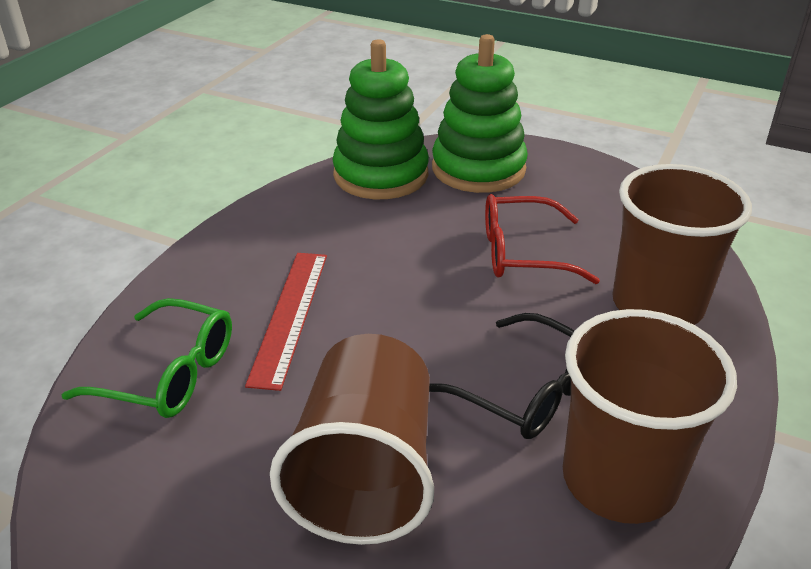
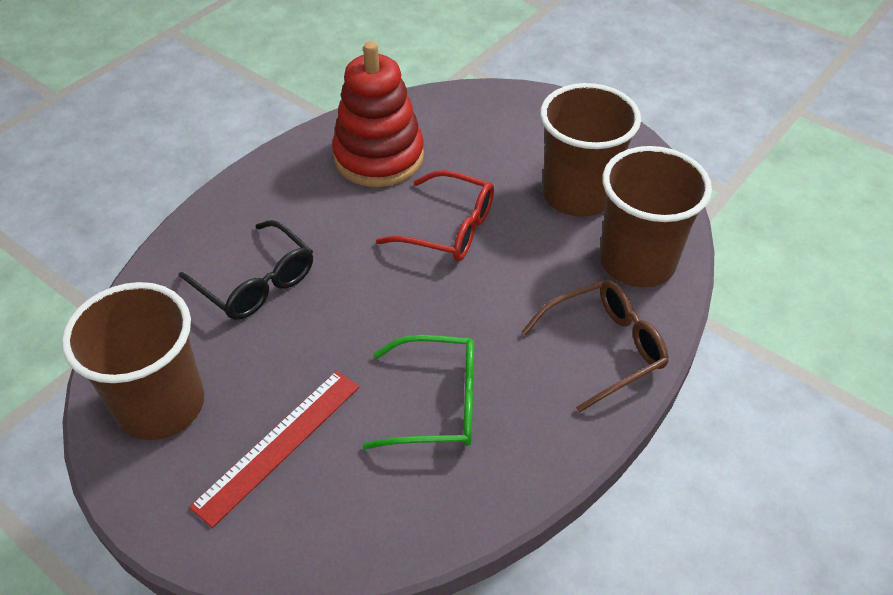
brown glasses: 0 -> 1
green stacking toy: 2 -> 0
red stacking toy: 0 -> 1

